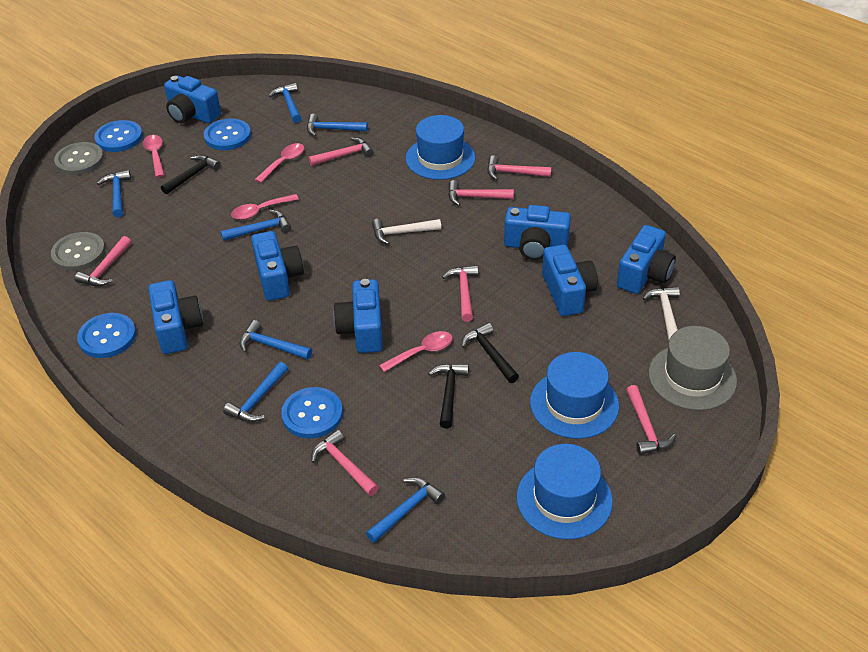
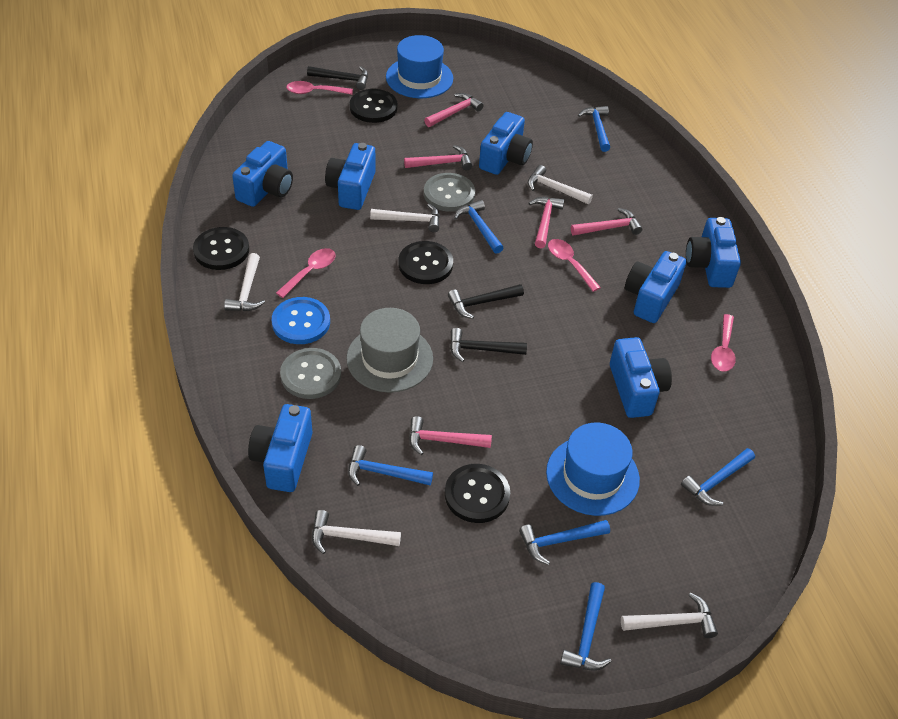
black button: 0 -> 4
blue button: 4 -> 1
blue hammer: 7 -> 6
blue hat: 3 -> 2
pink hammer: 7 -> 5
white hammer: 2 -> 5

